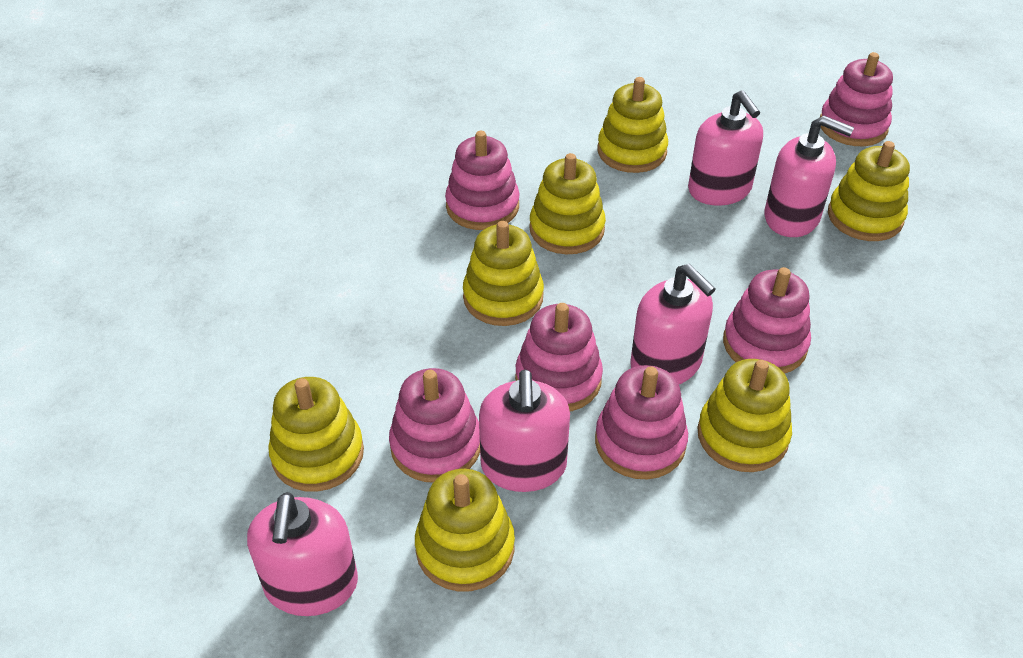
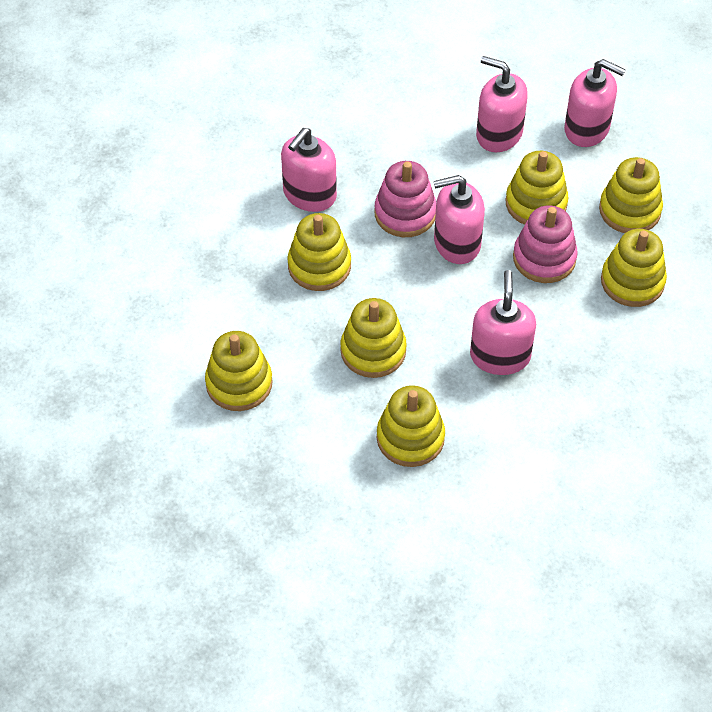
pink stacking toy: 6 -> 2

